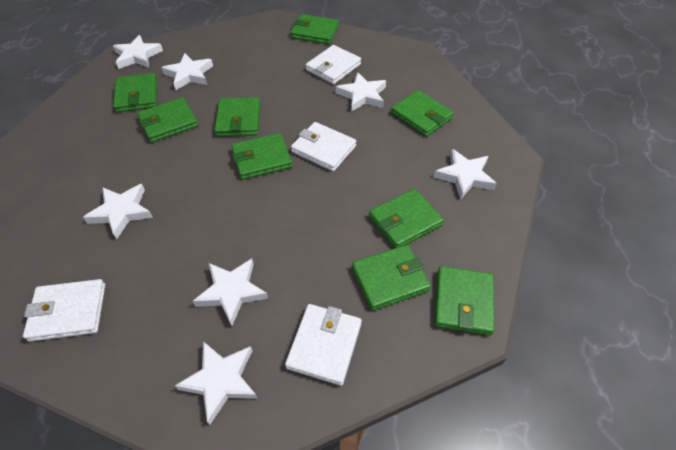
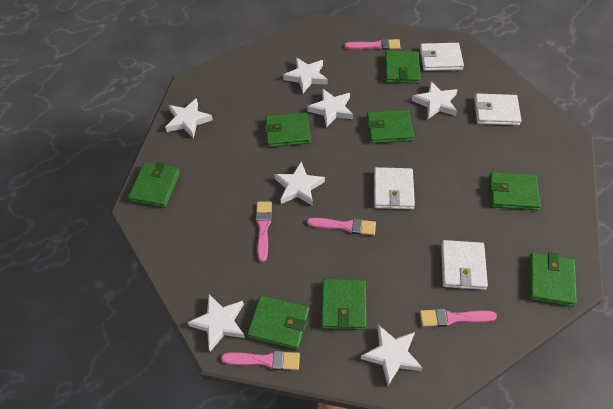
green wallet: 9 -> 8
pink brush: 0 -> 5

